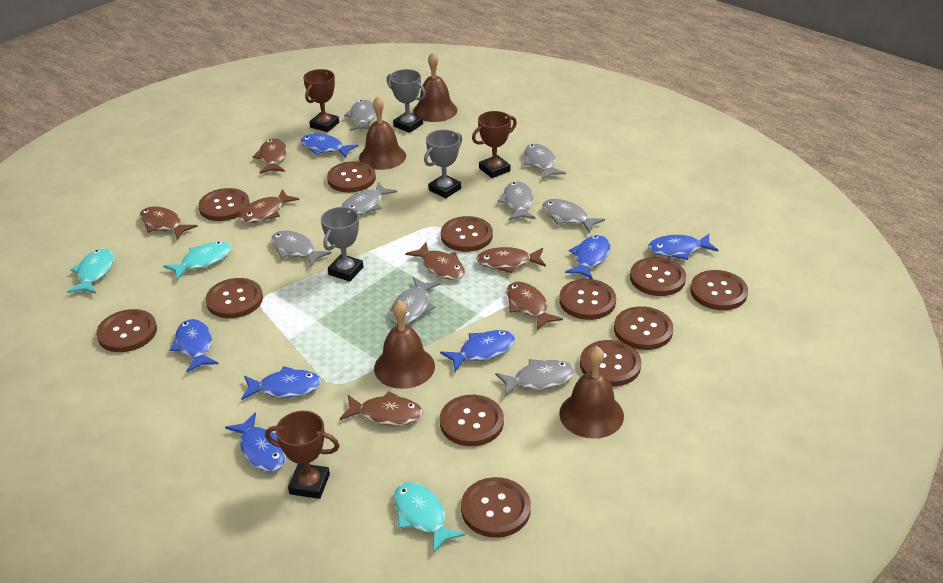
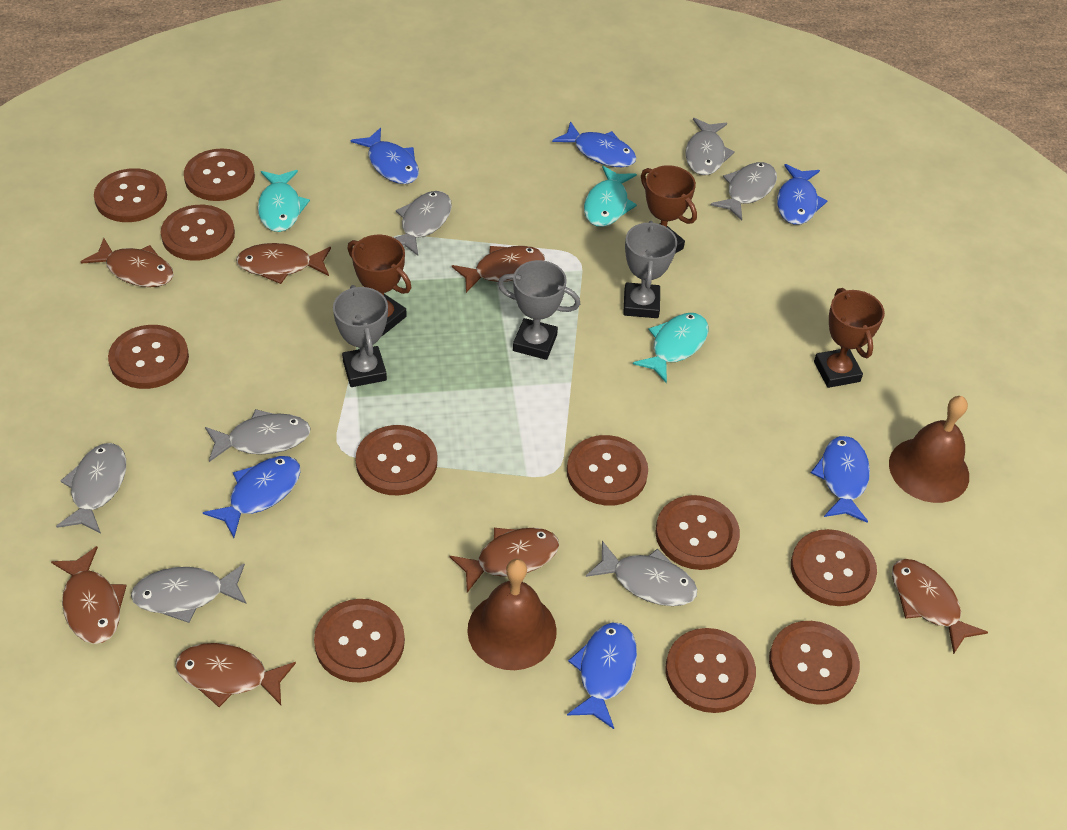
blue fish: 7 -> 6
brown bell: 4 -> 2
brown button: 12 -> 11
grey fish: 8 -> 7

